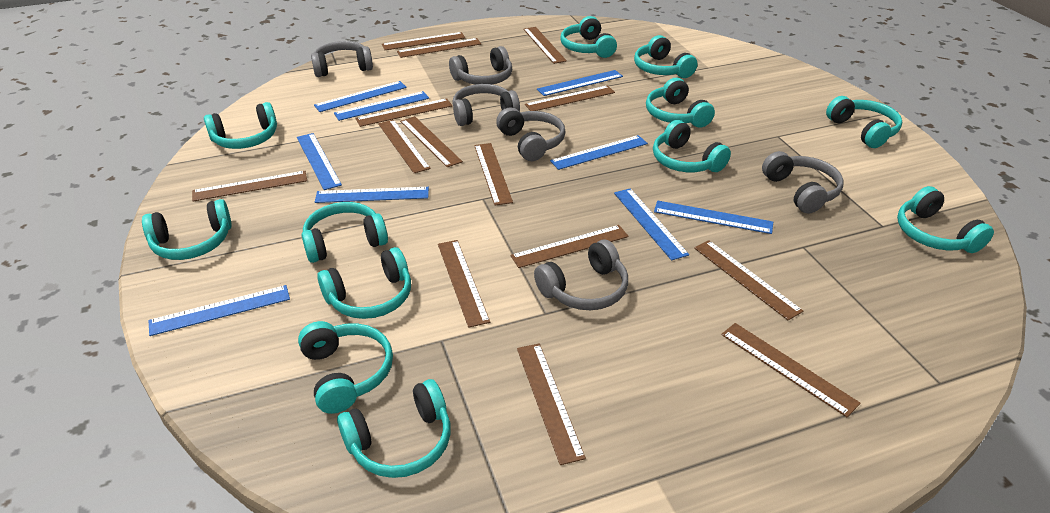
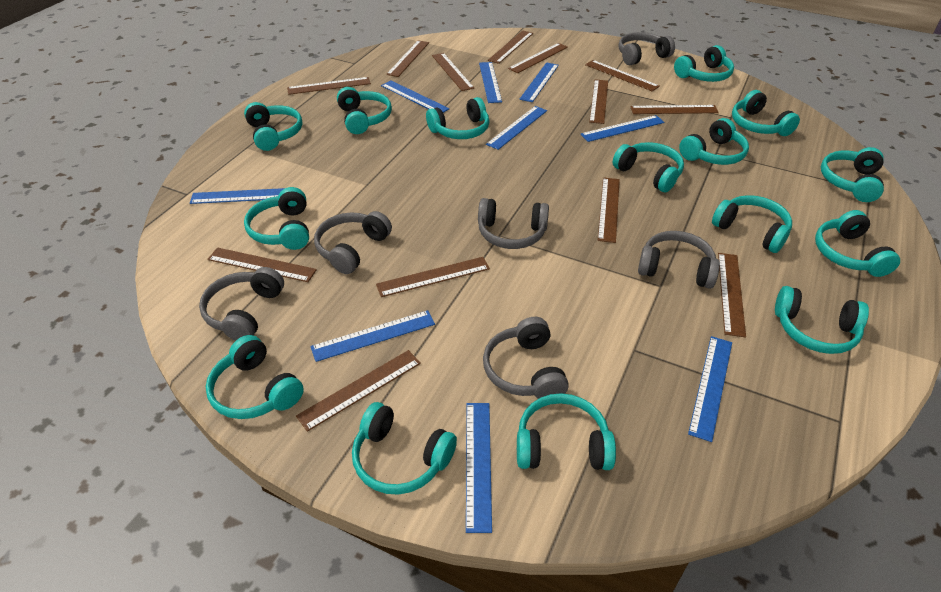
brown ruler: 14 -> 13
turquoise headphones: 12 -> 15

